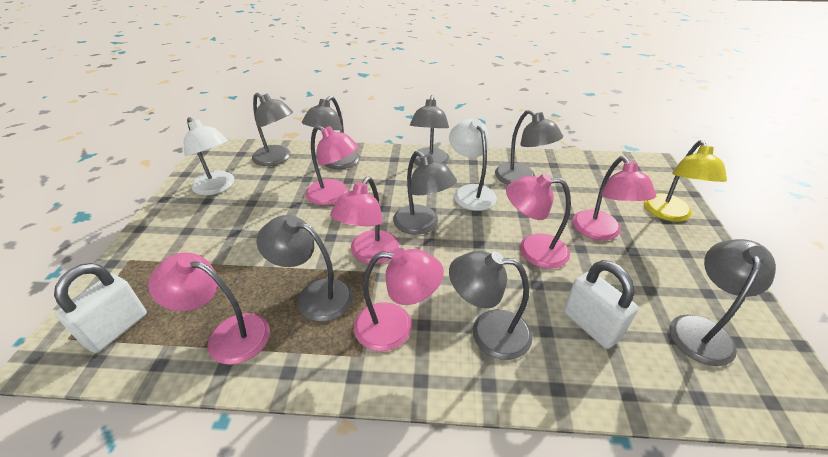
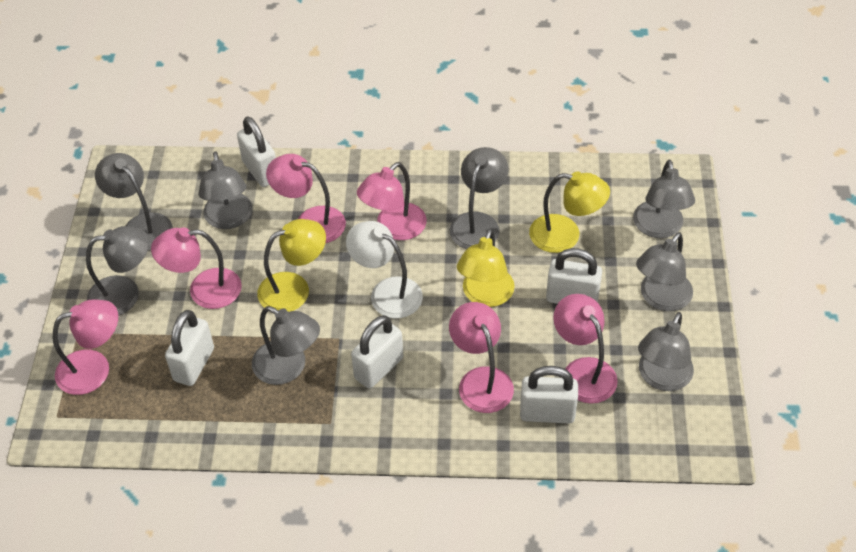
white lamp: 2 -> 1
white padlock: 2 -> 5
yellow lamp: 1 -> 3

